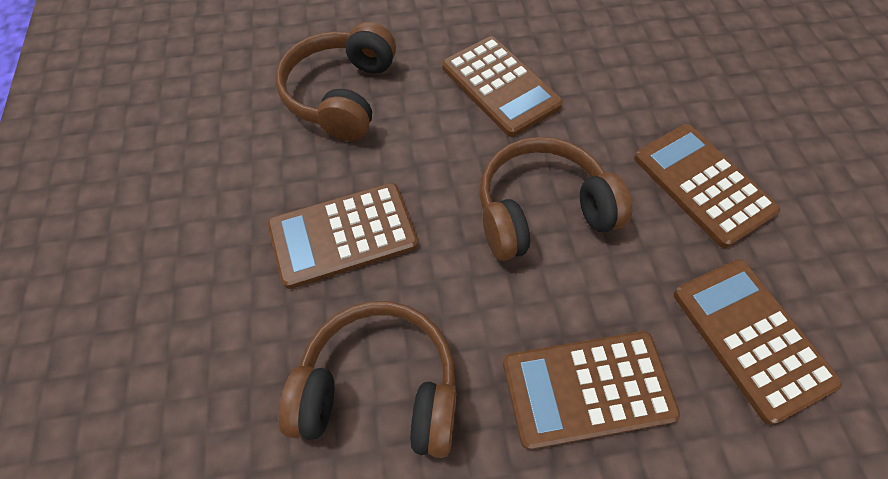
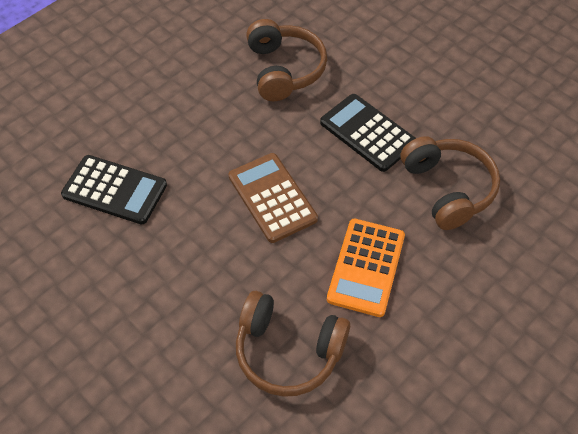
black calculator: 0 -> 2
brown calculator: 5 -> 1
orange calculator: 0 -> 1

